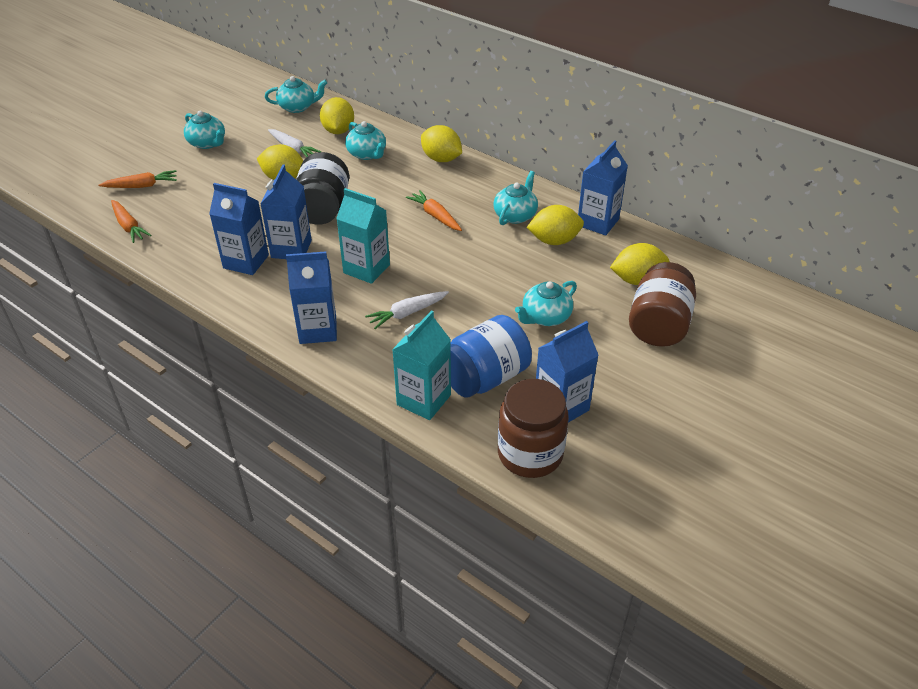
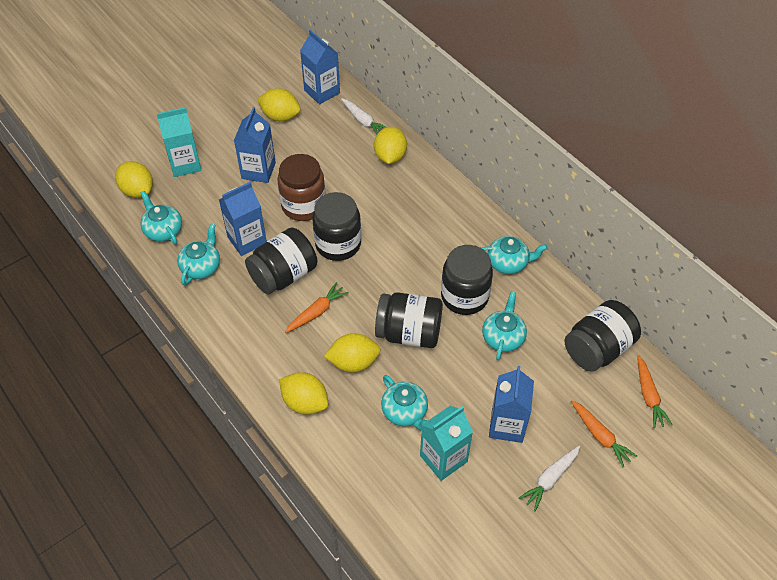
black jar: 1 -> 5
blue carton: 5 -> 4
blue jar: 1 -> 0
brown jar: 2 -> 1

